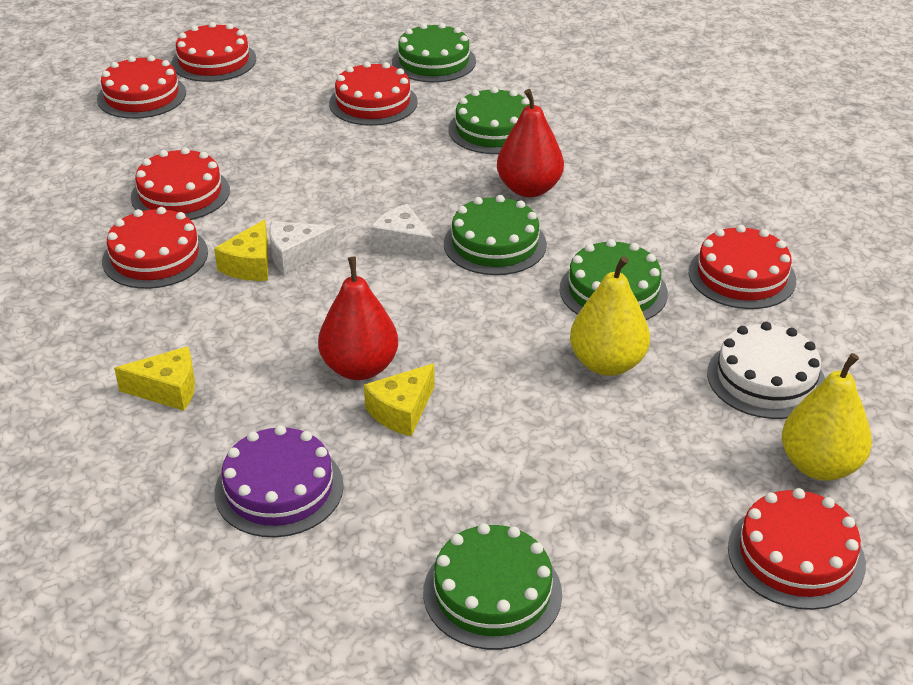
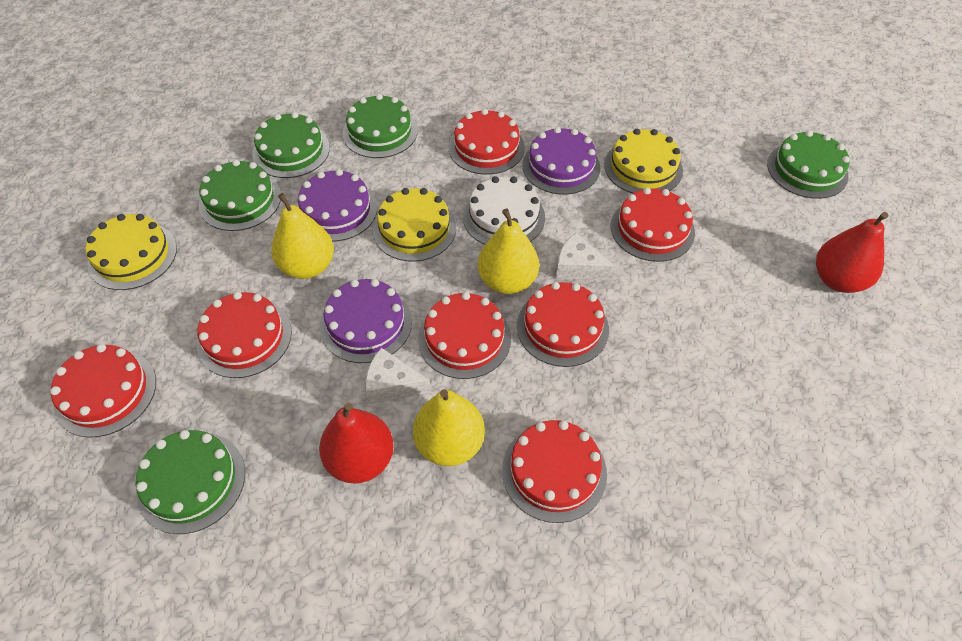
purple cake: 1 -> 3
yellow cake: 0 -> 3
yellow cheese: 3 -> 0
yellow pear: 2 -> 3

